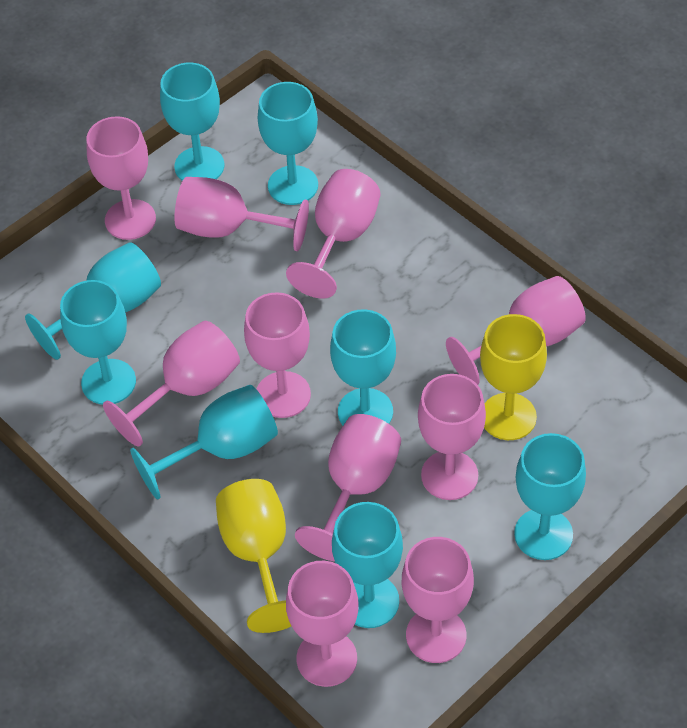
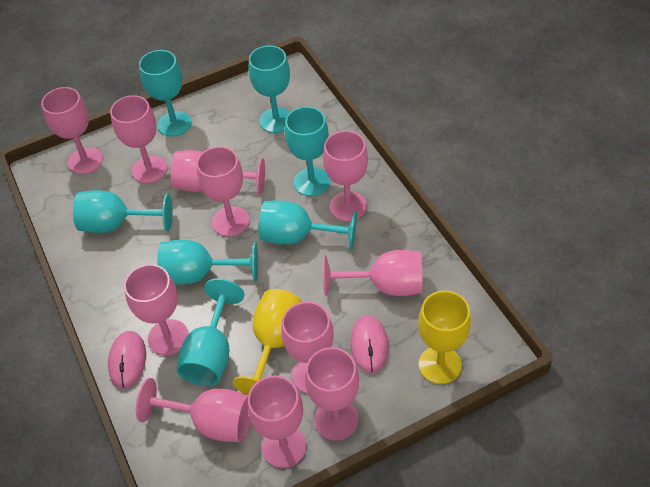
pink goblet: 10 -> 11
pink mouse: 0 -> 2
turquoise goblet: 8 -> 7

